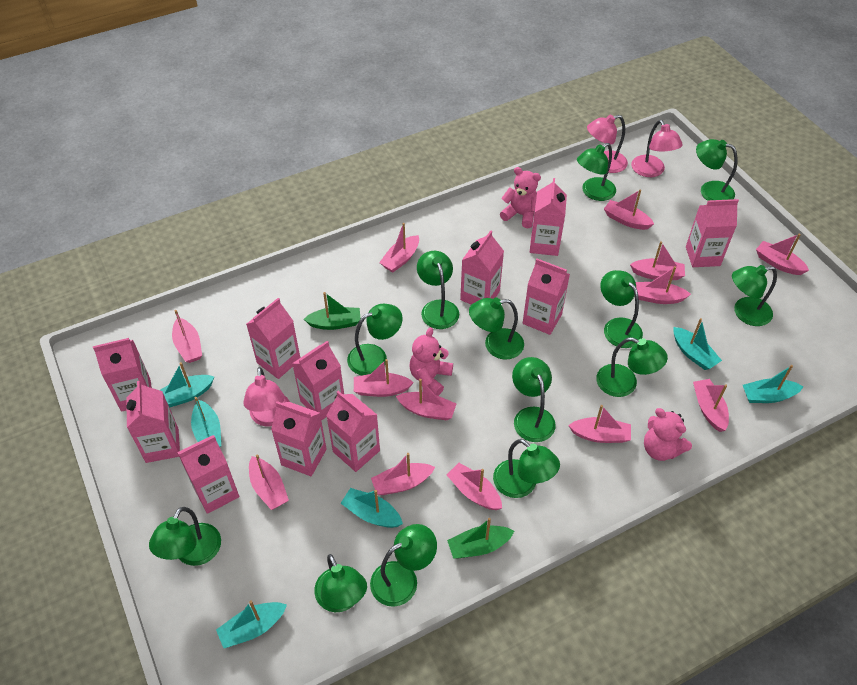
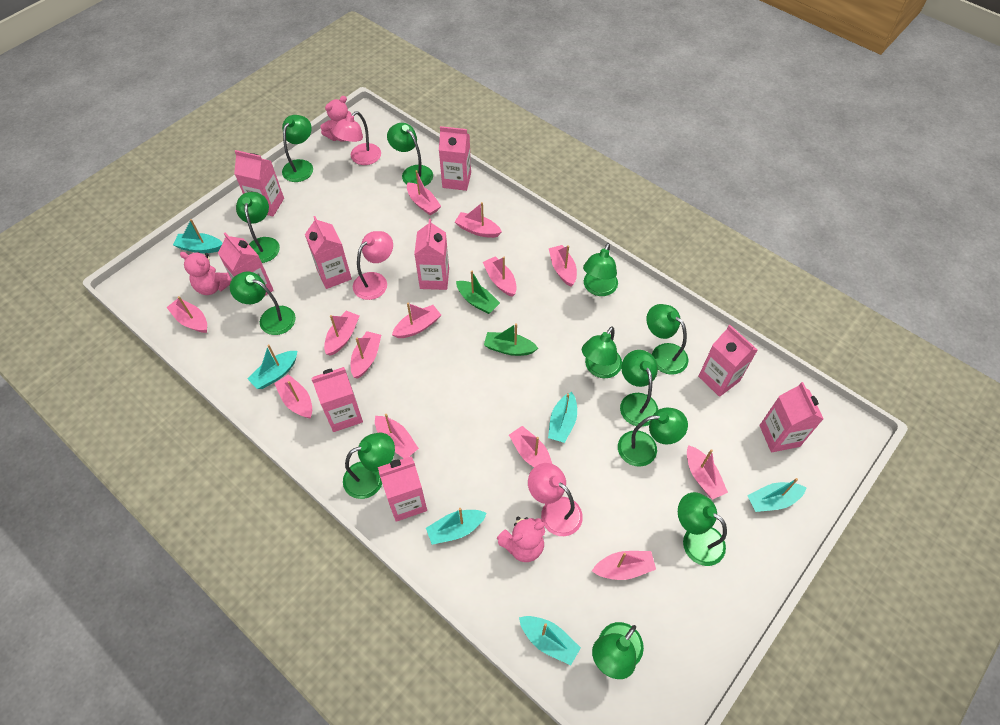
green lamp: 13 -> 12
pink carton: 11 -> 9

